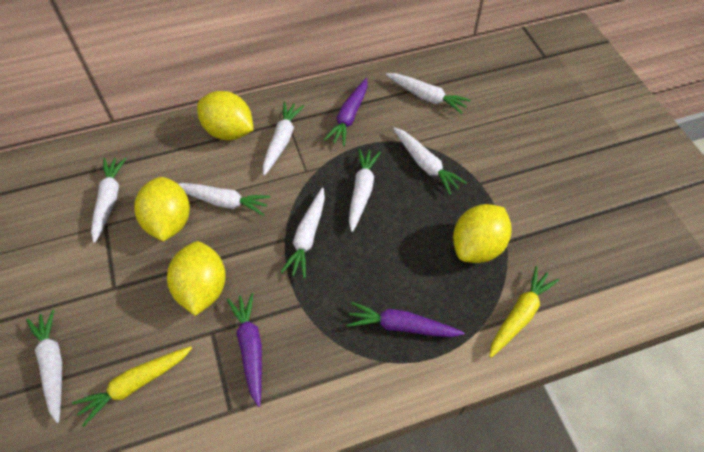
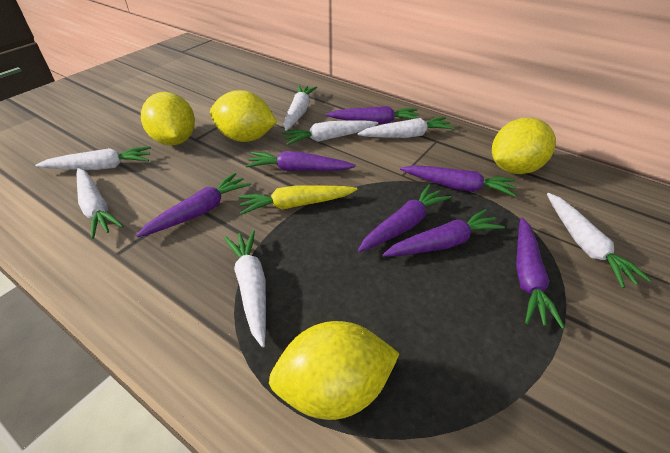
purple carrot: 3 -> 7
white carrot: 8 -> 7
yellow carrot: 2 -> 1

